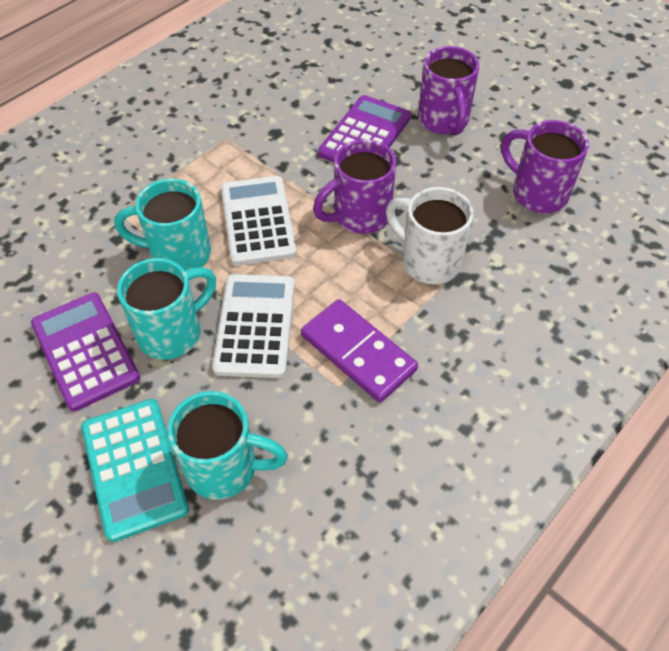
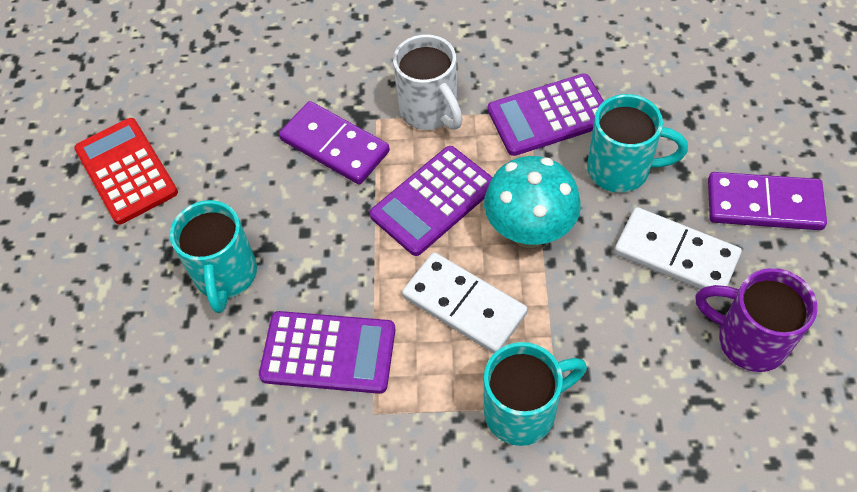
purple calculator: 2 -> 3
purple domino: 1 -> 2
purple mug: 3 -> 1
red calculator: 0 -> 1
turquoise calculator: 1 -> 0
turquoise mushroom: 0 -> 1
white calculator: 2 -> 0
white domino: 0 -> 2

